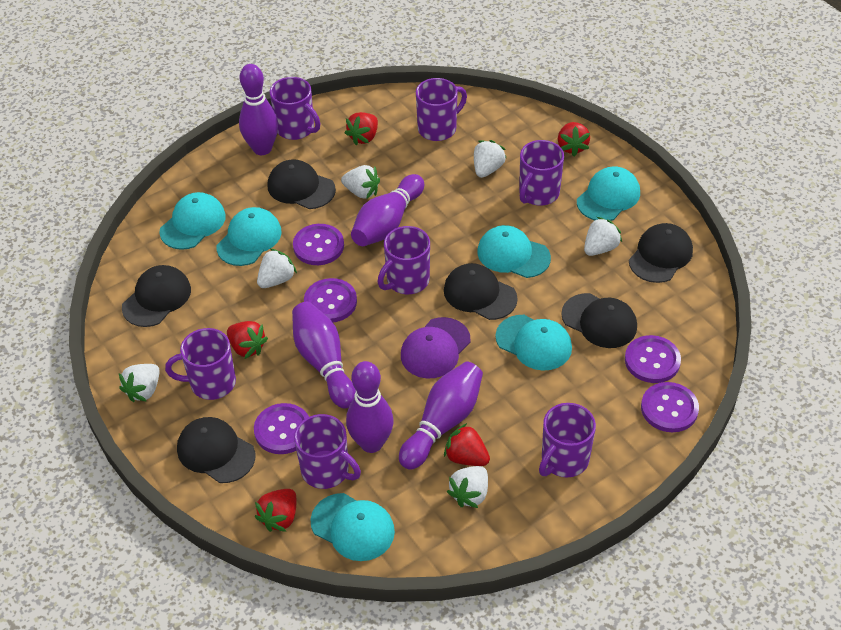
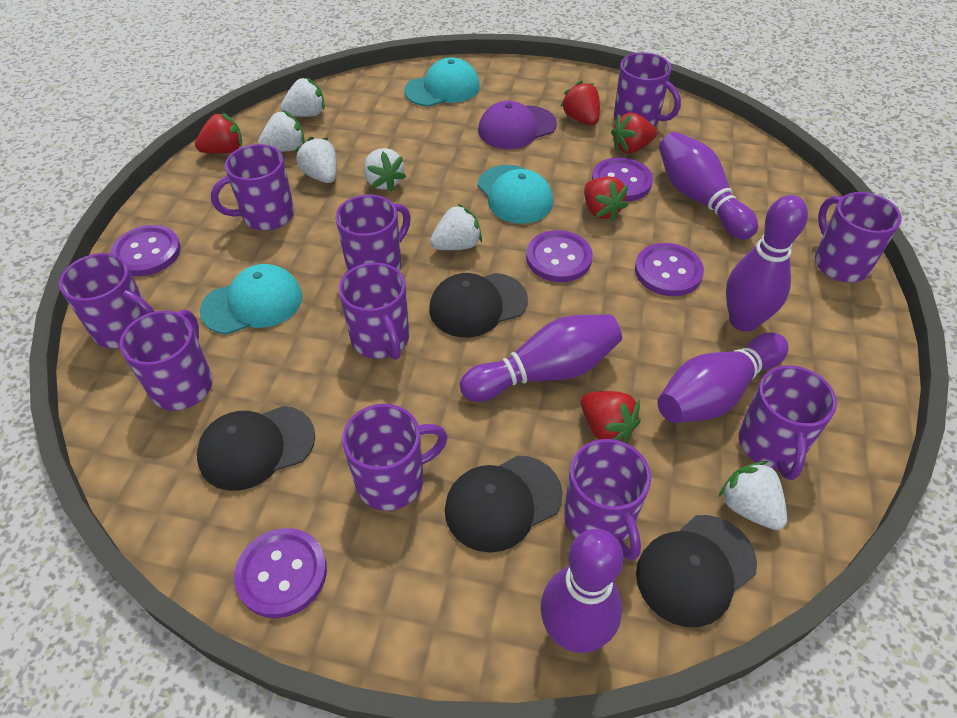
black cap: 6 -> 4
purple mug: 7 -> 10
turquoise cap: 6 -> 3

